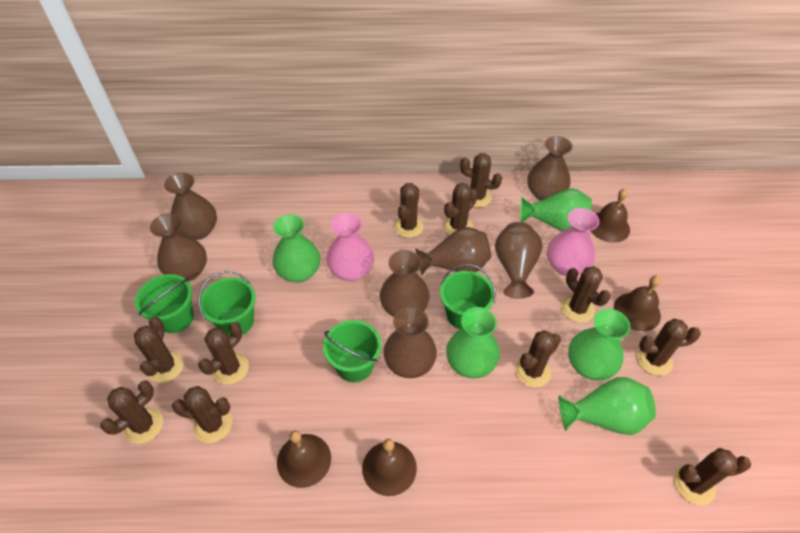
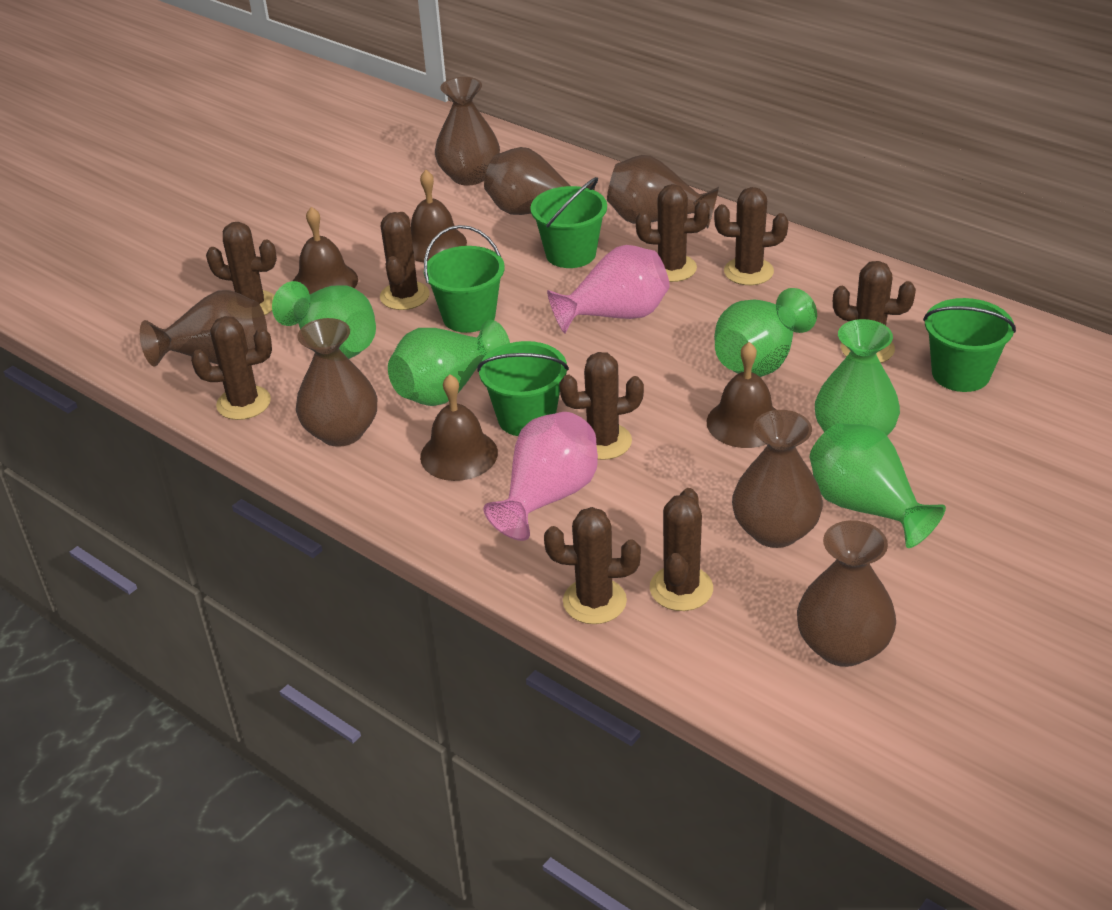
brown cactus: 11 -> 9

